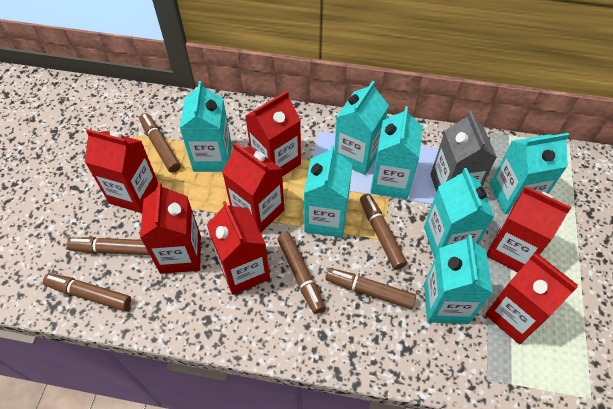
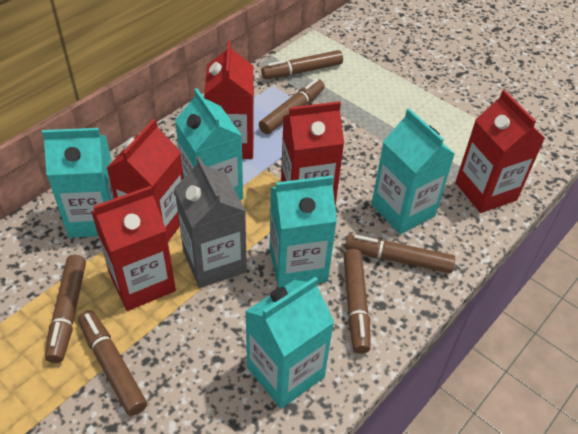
red carton: 7 -> 5
turquoise carton: 7 -> 5

